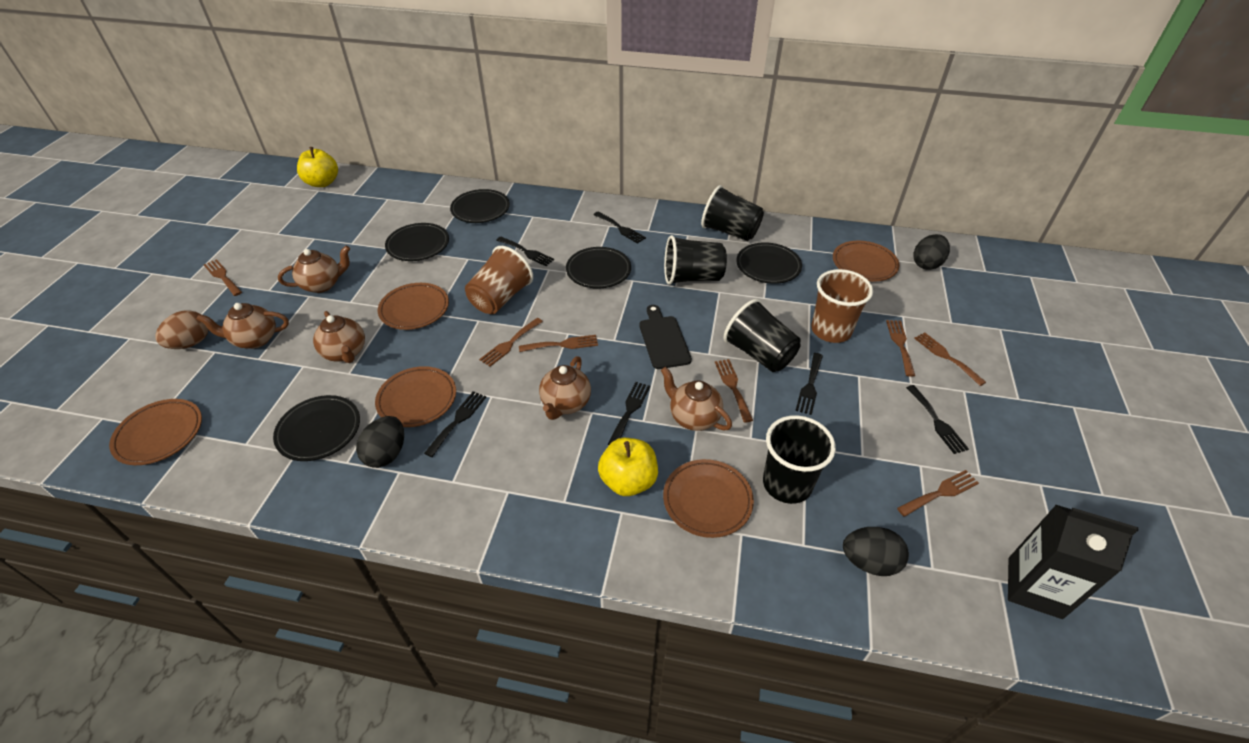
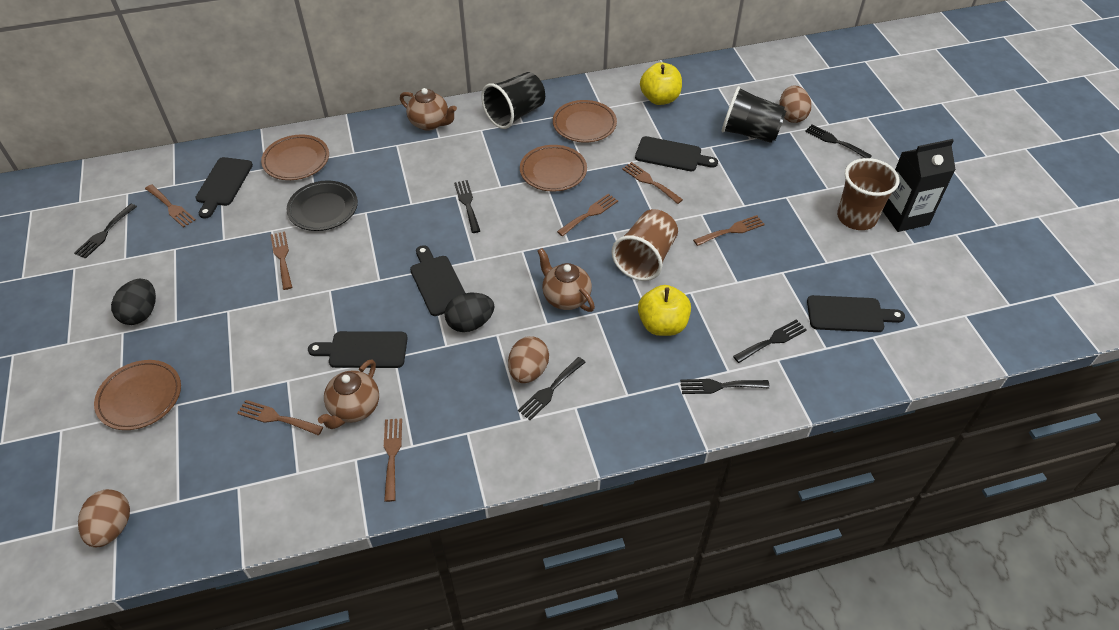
black cup: 4 -> 2
black cutting board: 1 -> 5
black egg: 3 -> 2
black plate: 5 -> 1
brown egg: 1 -> 3
brown plate: 5 -> 4
brown teapot: 5 -> 3

